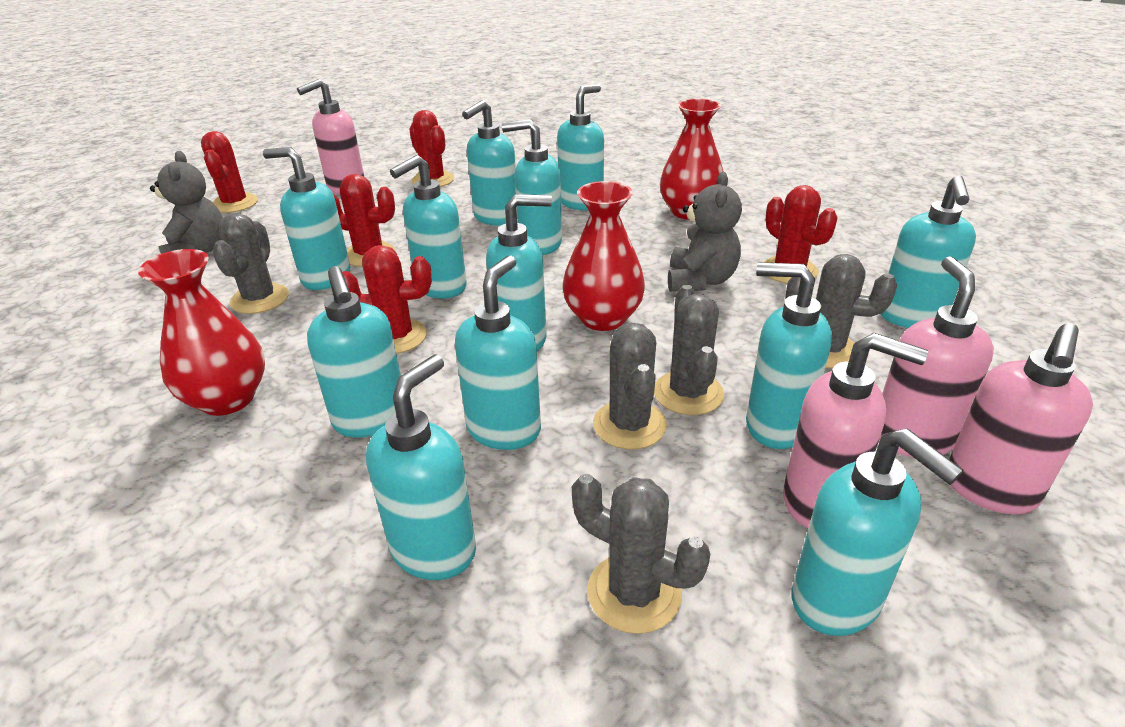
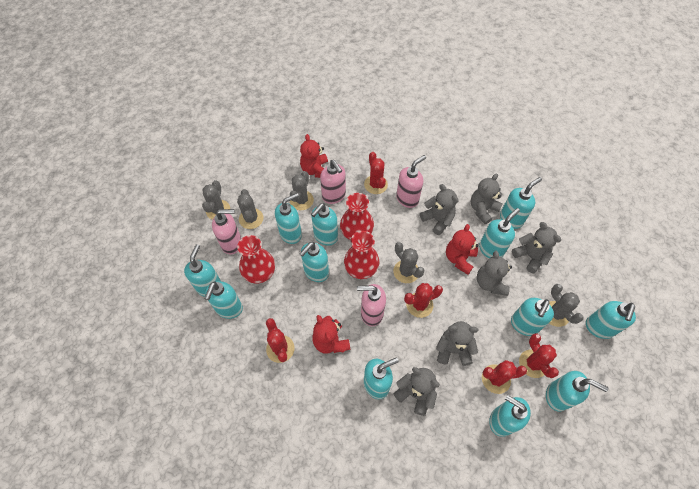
grey teddy bear: 2 -> 6
red teddy bear: 0 -> 3

